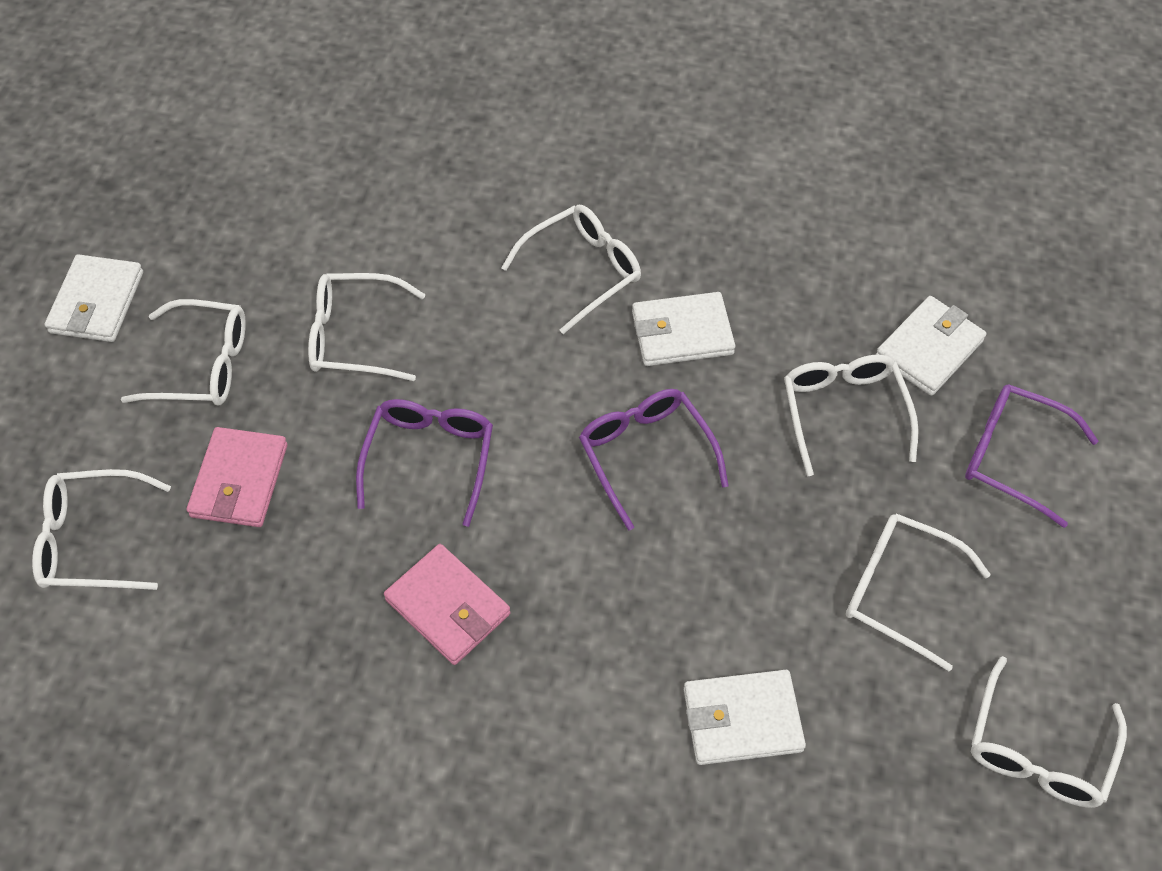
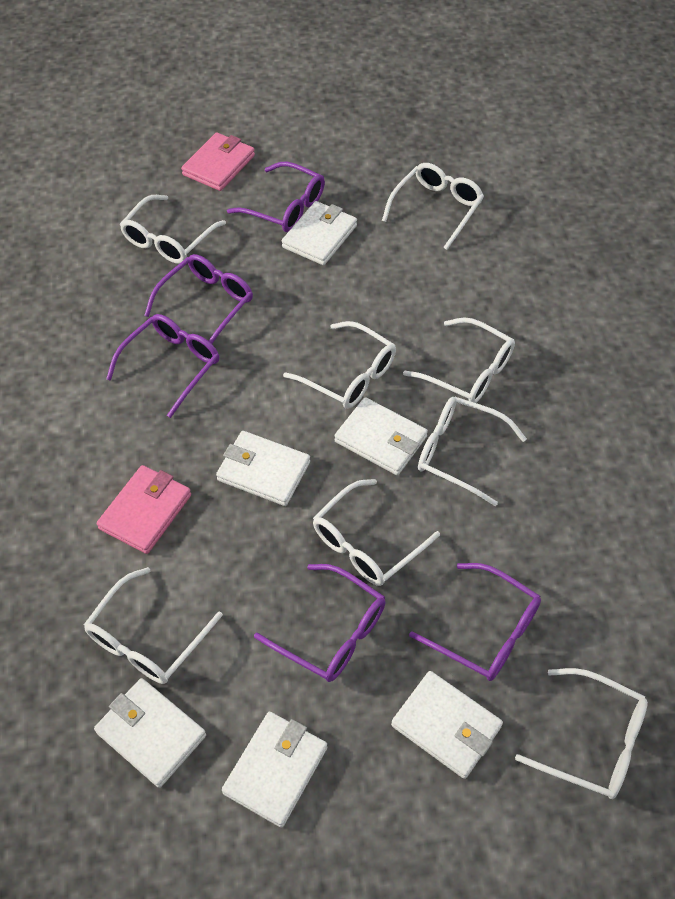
purple glasses: 3 -> 5
white glasses: 7 -> 8
white wallet: 4 -> 6

